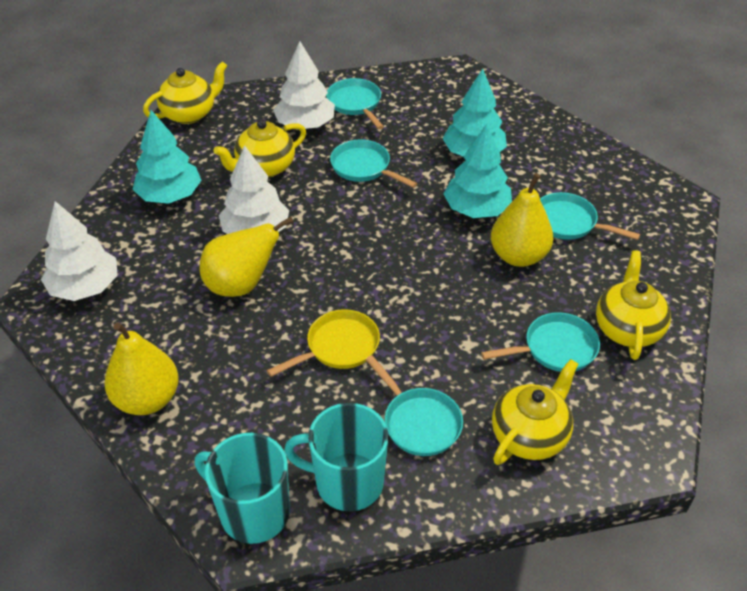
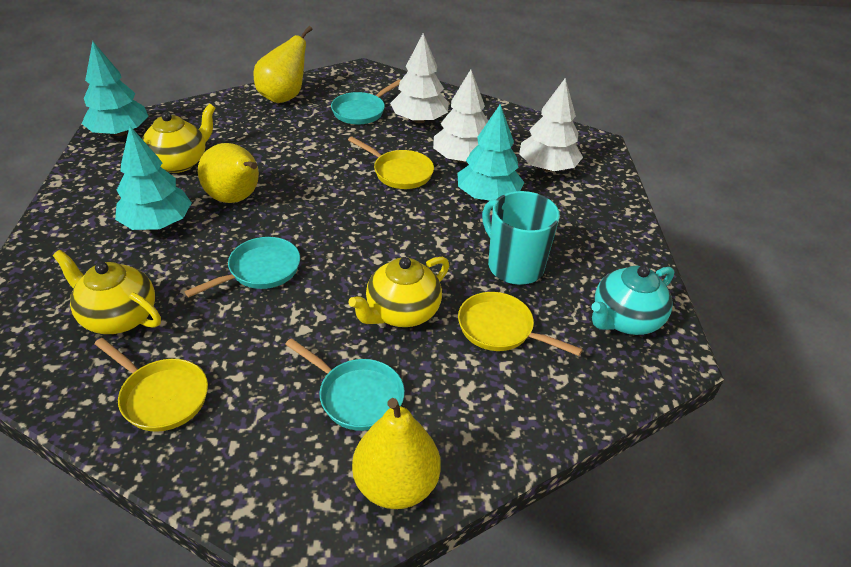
turquoise mug: 2 -> 1
turquoise pan: 5 -> 3
turquoise teapot: 0 -> 1
yellow pan: 1 -> 3
yellow teapot: 4 -> 3

